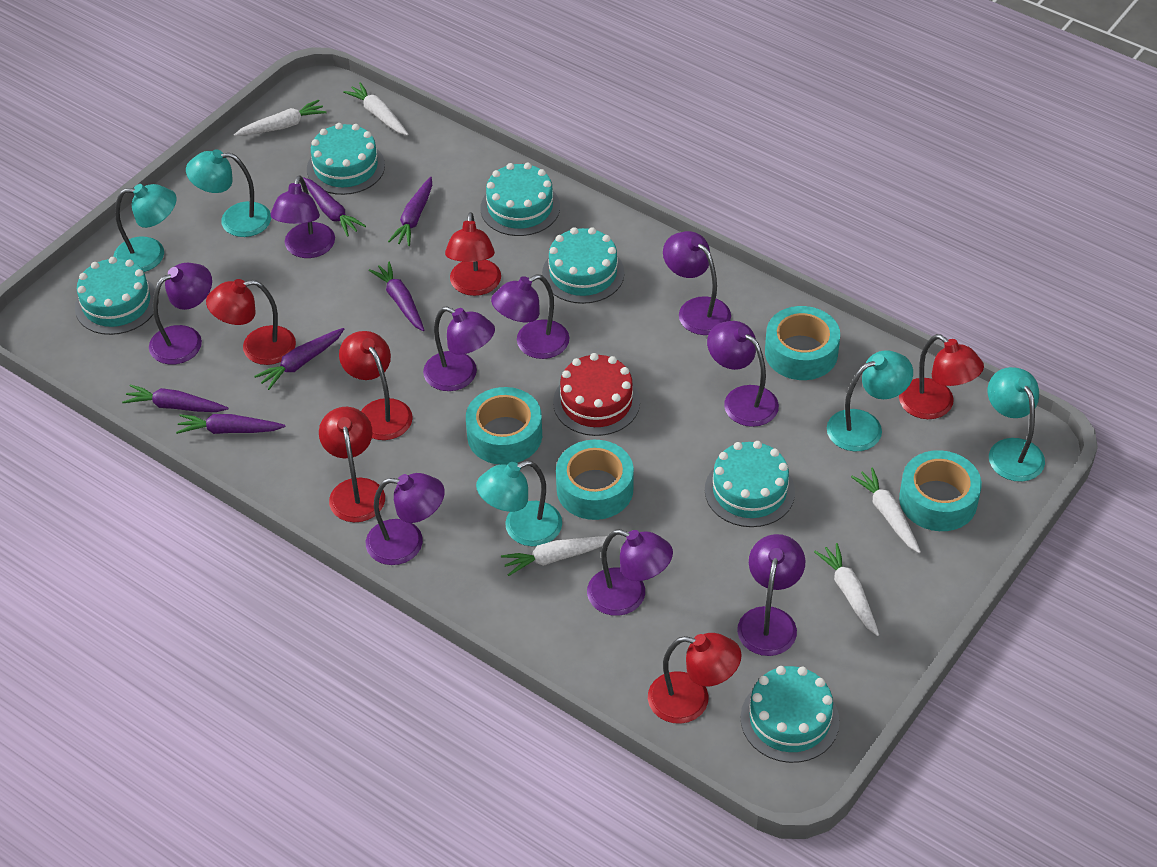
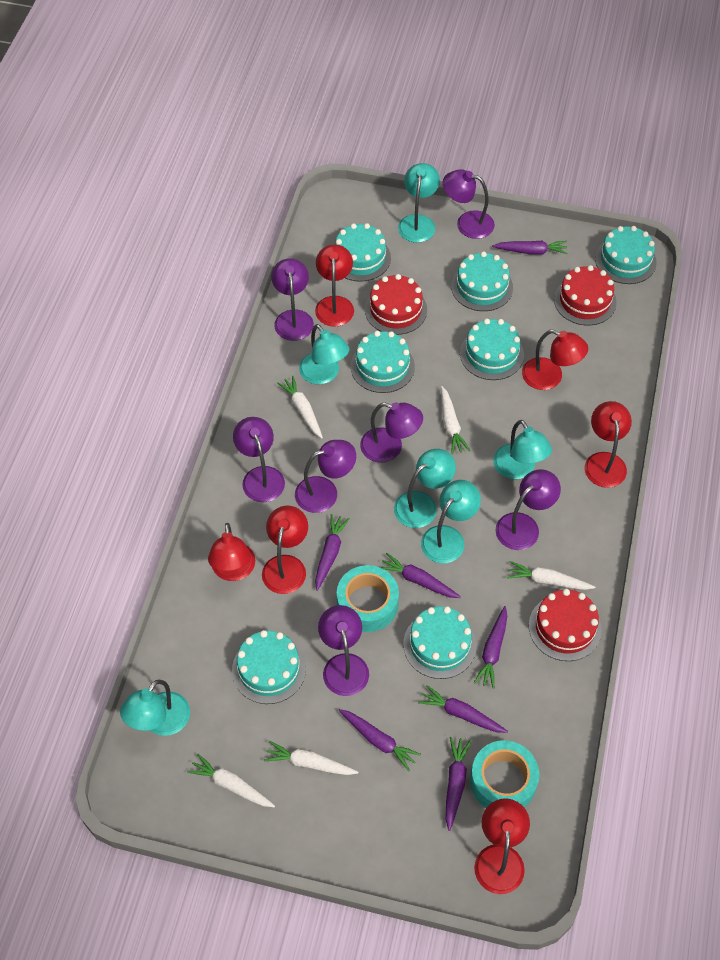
purple carrot: 6 -> 7
purple lamp: 9 -> 7
red cake: 1 -> 3
turquoise cake: 6 -> 7
turquoise lamp: 5 -> 6
turquoise tape: 4 -> 2

